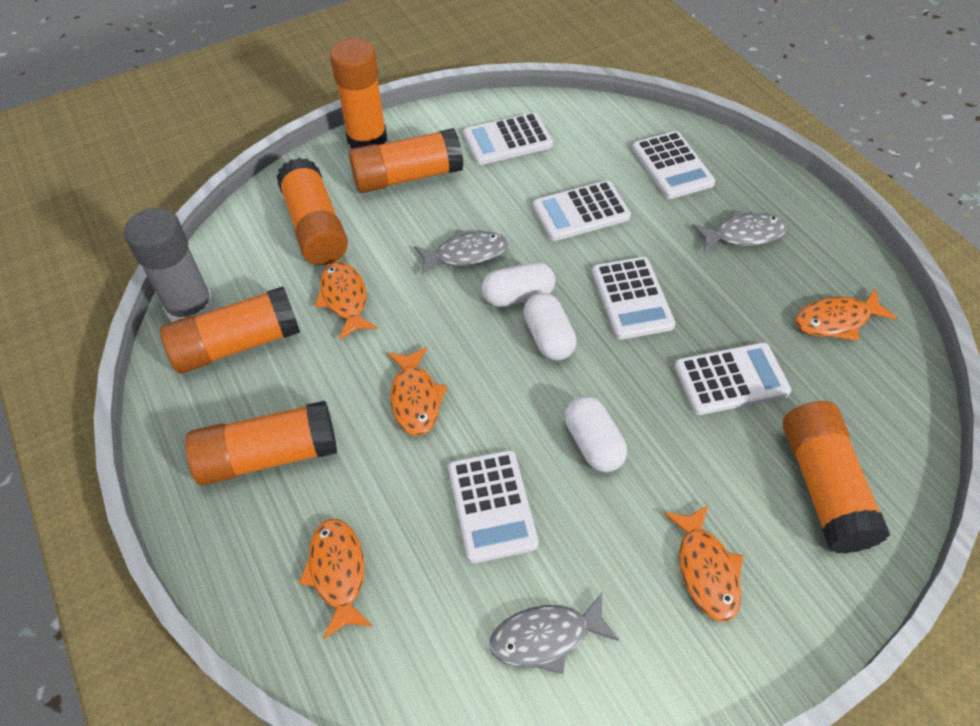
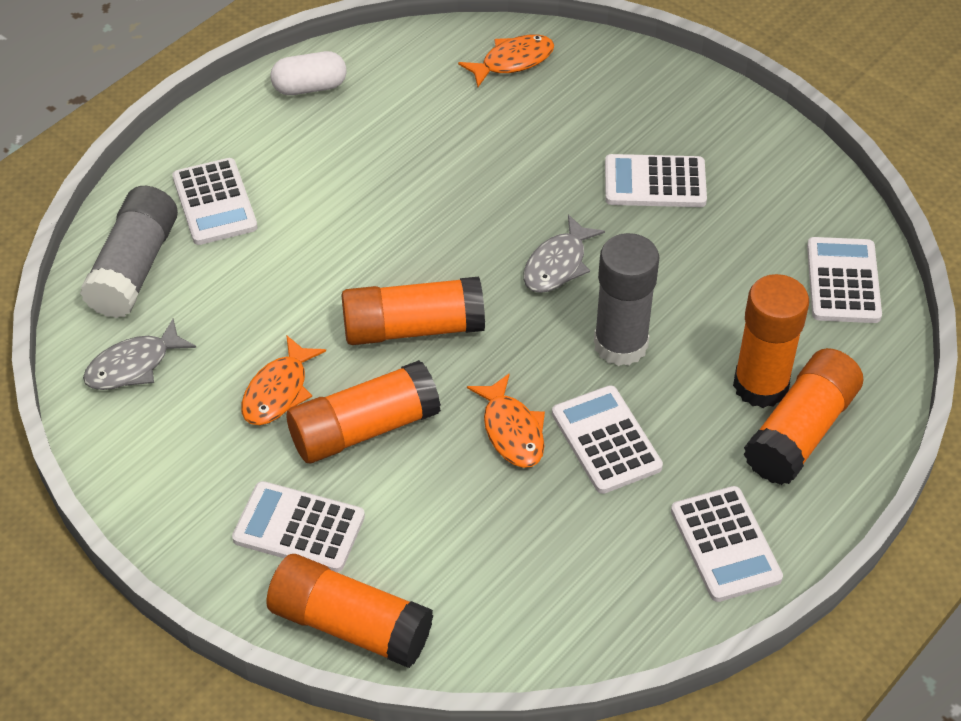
grey fish: 3 -> 2
grey glue stick: 1 -> 2
orange fish: 5 -> 3
orange glue stick: 6 -> 5
white capsule: 3 -> 1

